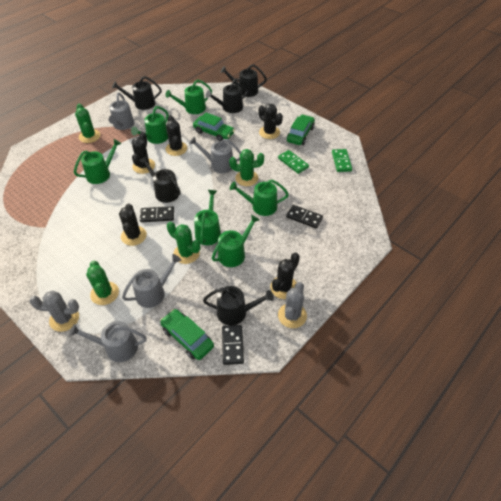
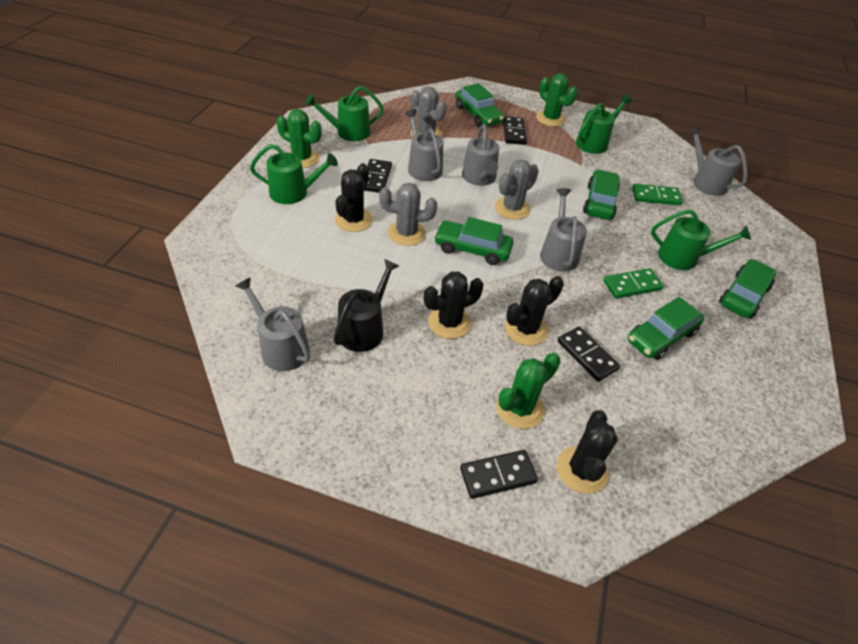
black cactus: 5 -> 4
black domino: 3 -> 4
black watering can: 5 -> 1
green cactus: 4 -> 3
green car: 3 -> 5
green watering can: 6 -> 4
grey cactus: 2 -> 3
grey watering can: 4 -> 5

